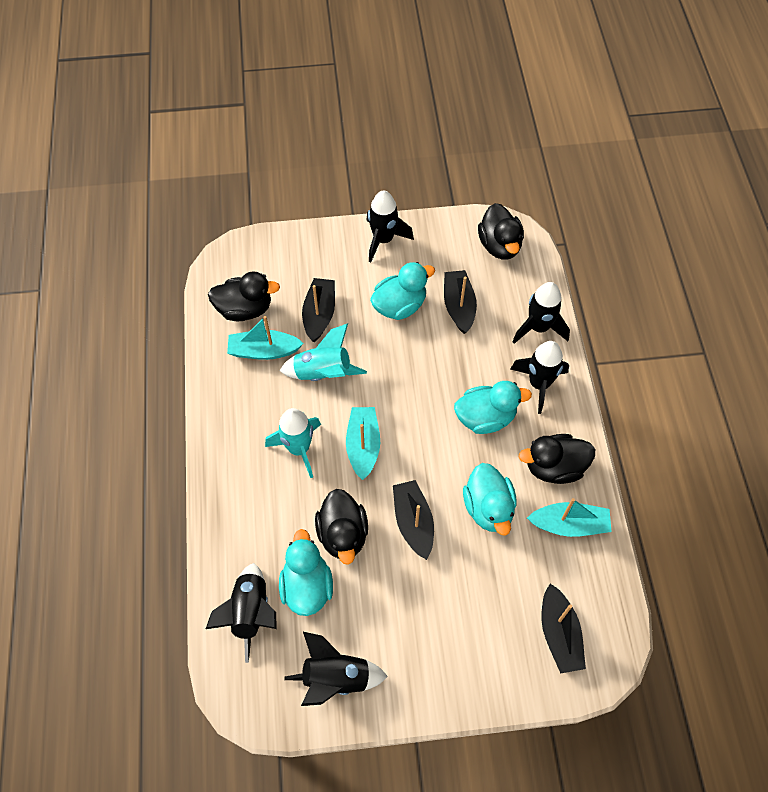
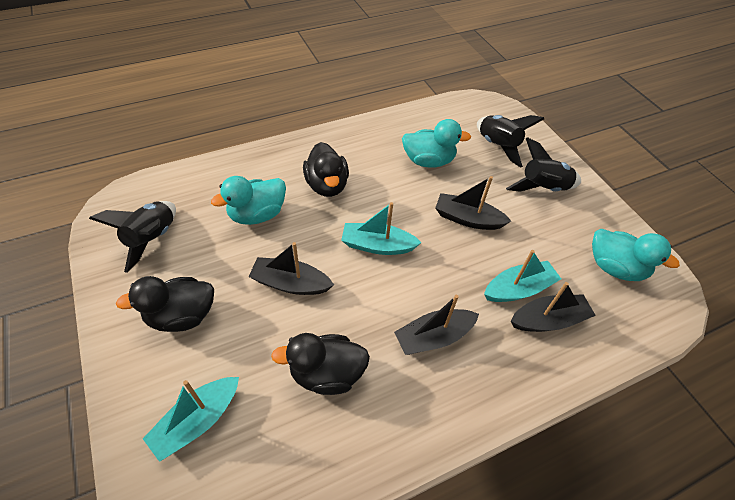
black duck: 4 -> 3
black rocket: 5 -> 3
turquoise duck: 4 -> 3
turquoise rocket: 2 -> 0

